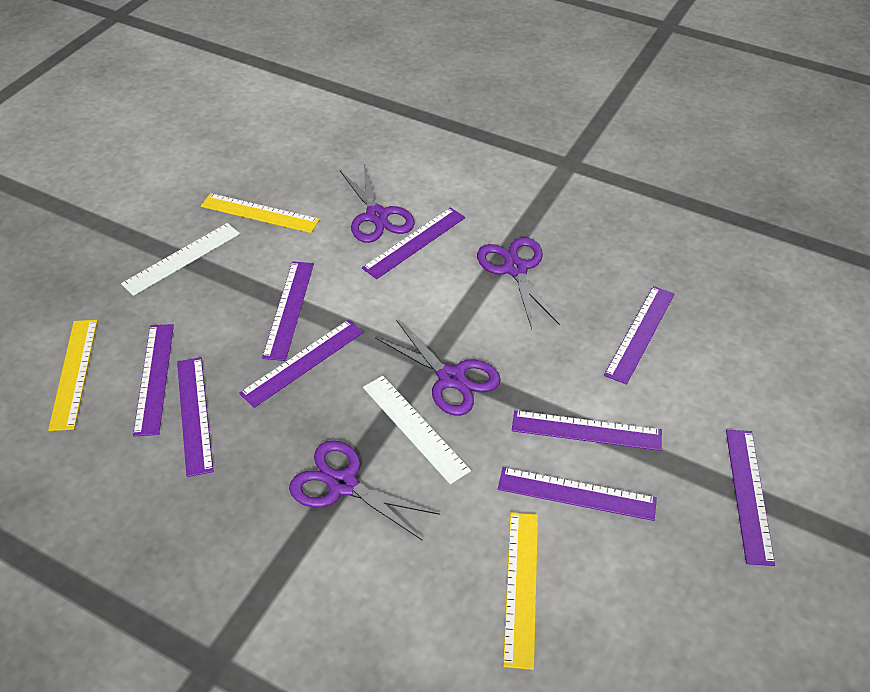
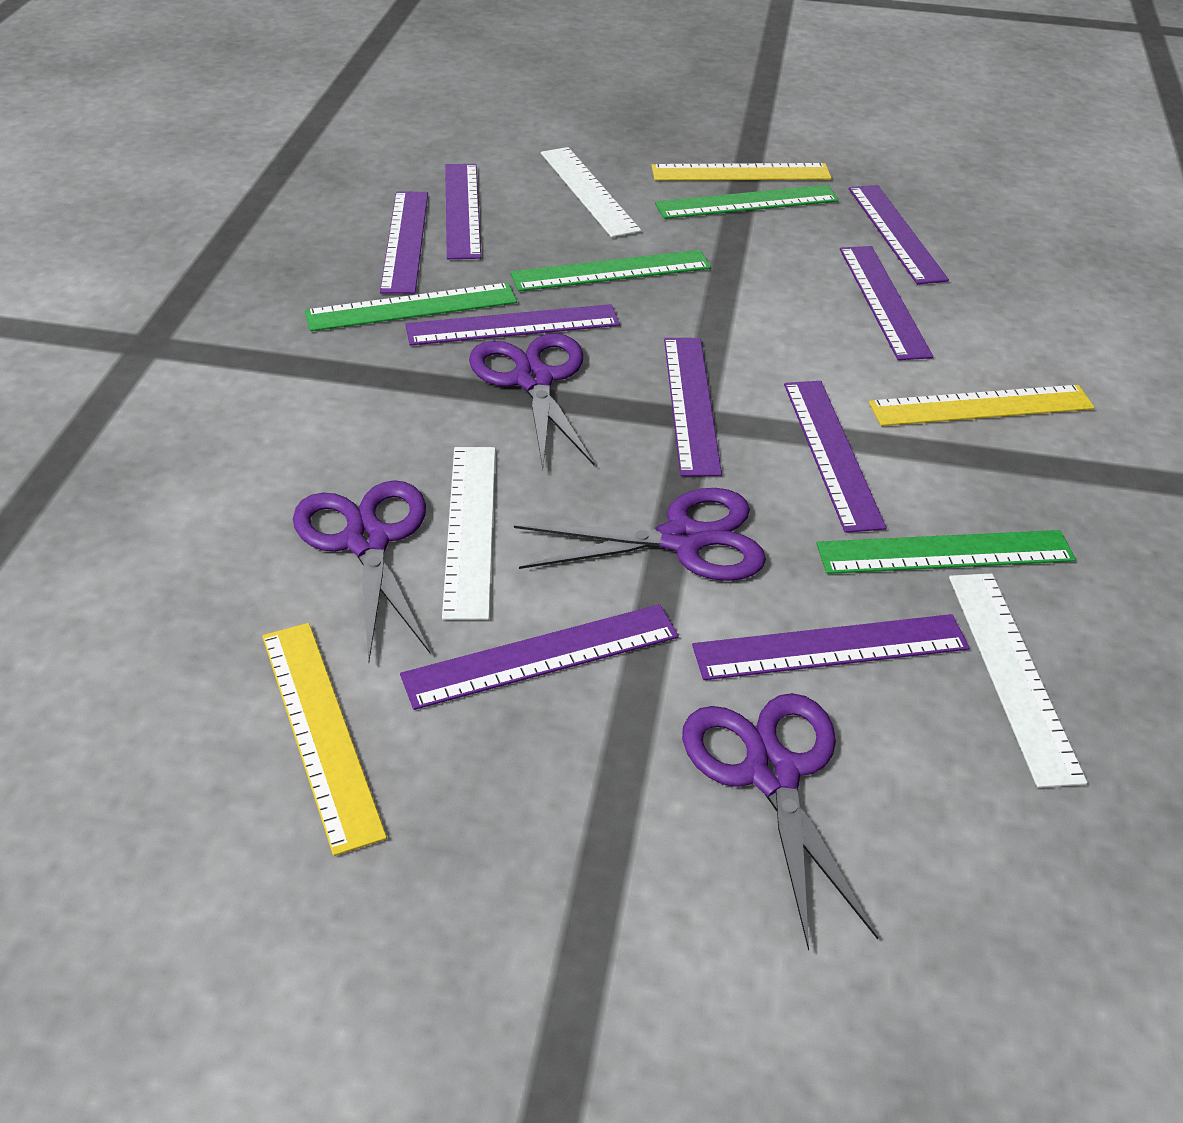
green ruler: 0 -> 4
white ruler: 2 -> 3

